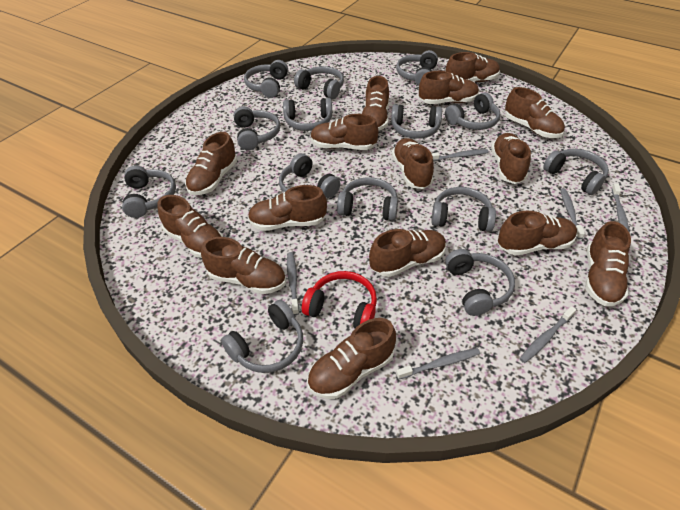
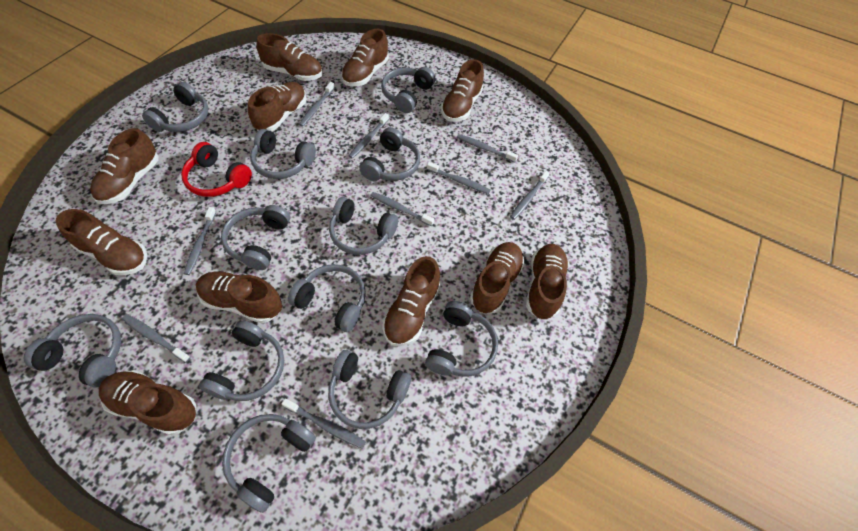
brown shoe: 15 -> 11
grey headphones: 14 -> 12
grey toothbrush: 6 -> 9

